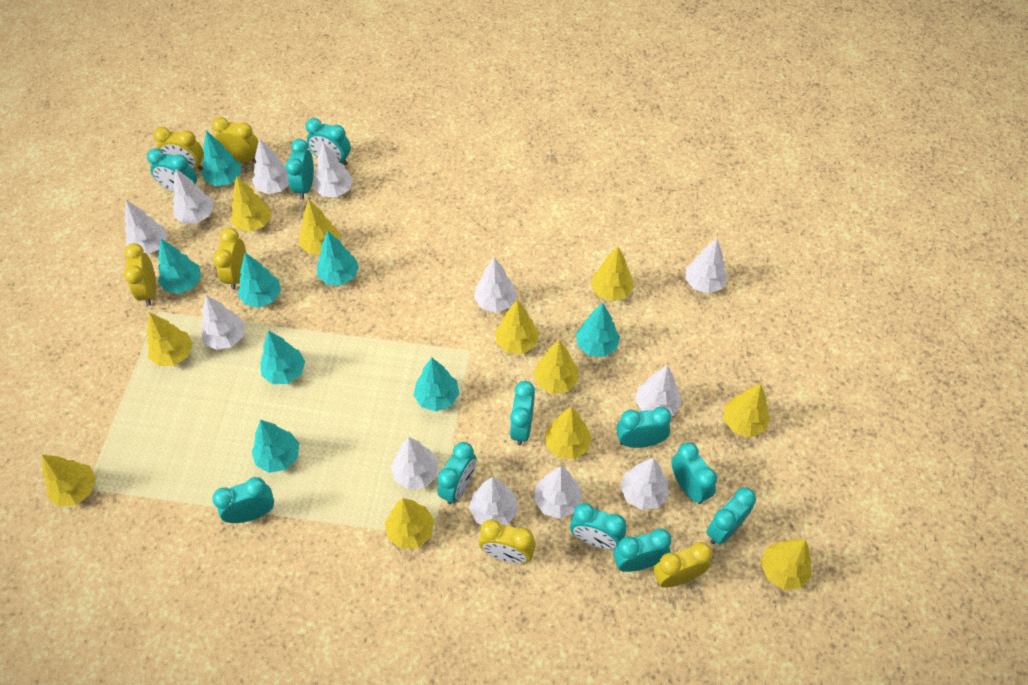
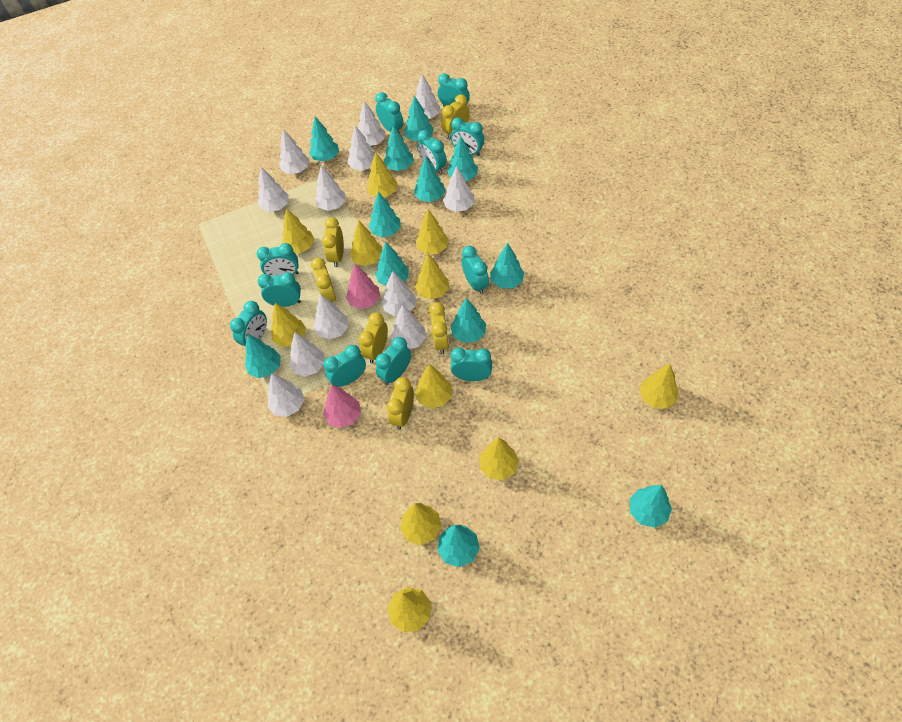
pink tree: 0 -> 2
turquoise tree: 8 -> 12

